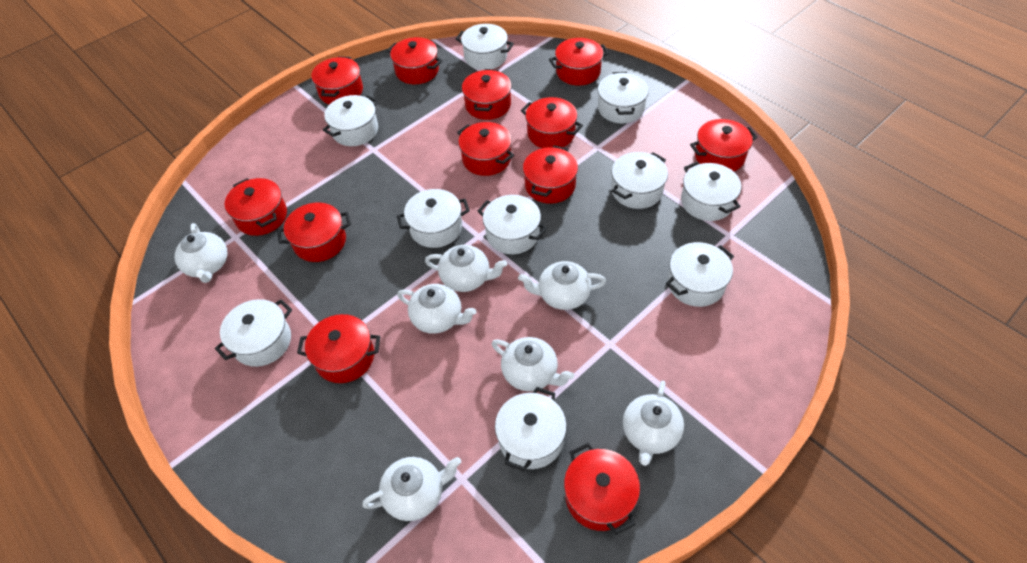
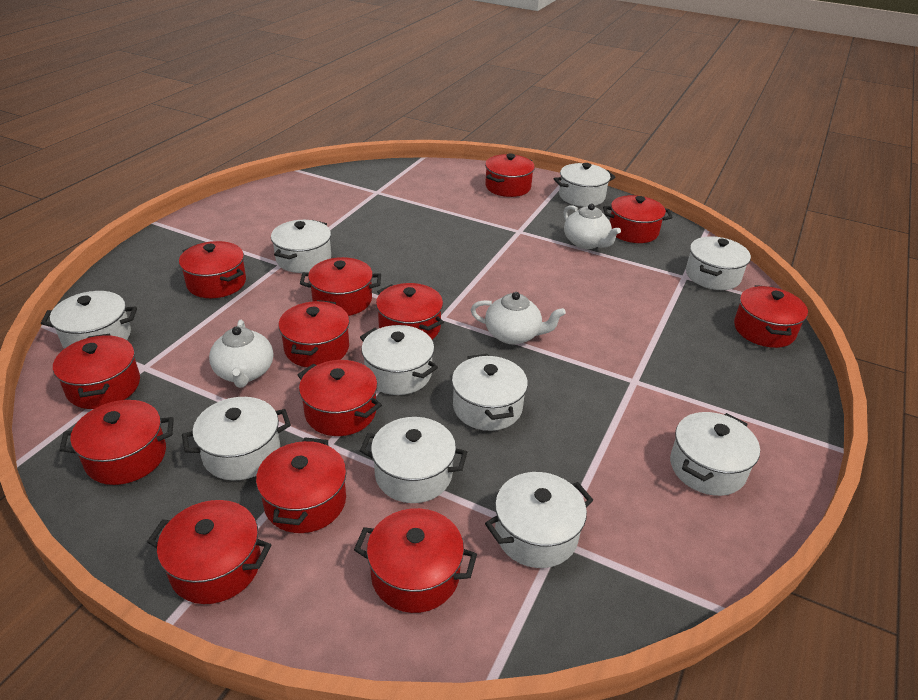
red pot: 12 -> 13
white teapot: 7 -> 3

